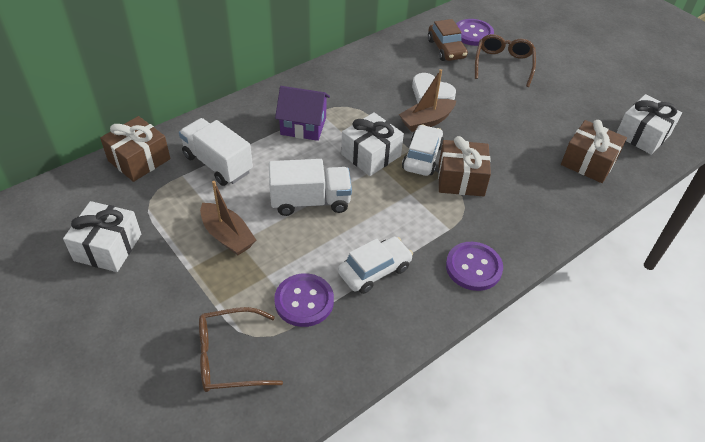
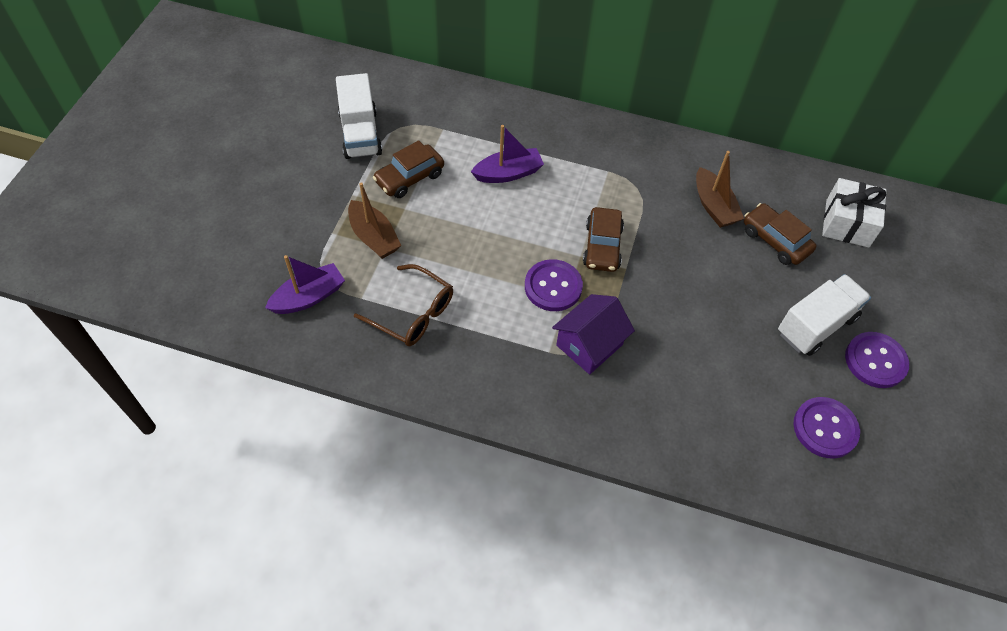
brown car: 1 -> 3
brown gift: 3 -> 0
brown glasses: 2 -> 1
purple boat: 0 -> 2
white car: 2 -> 0
white gift: 3 -> 1
white heart: 1 -> 0

